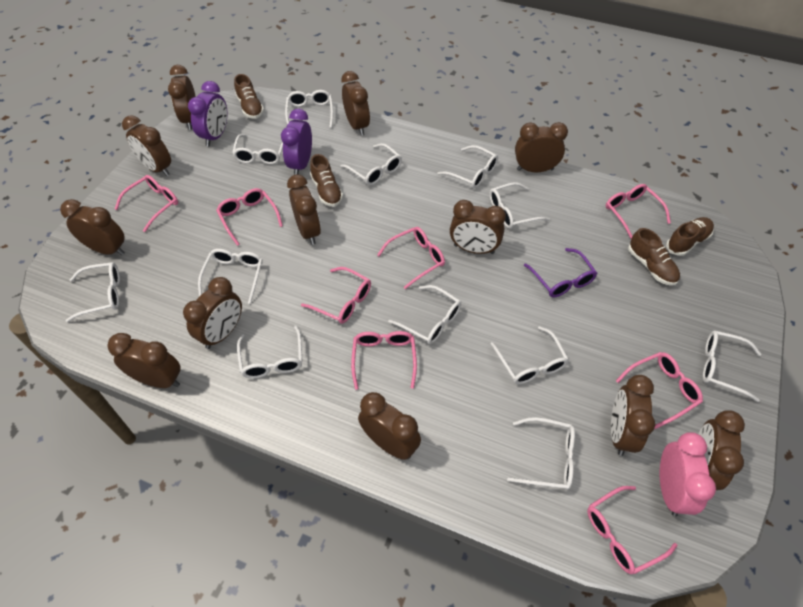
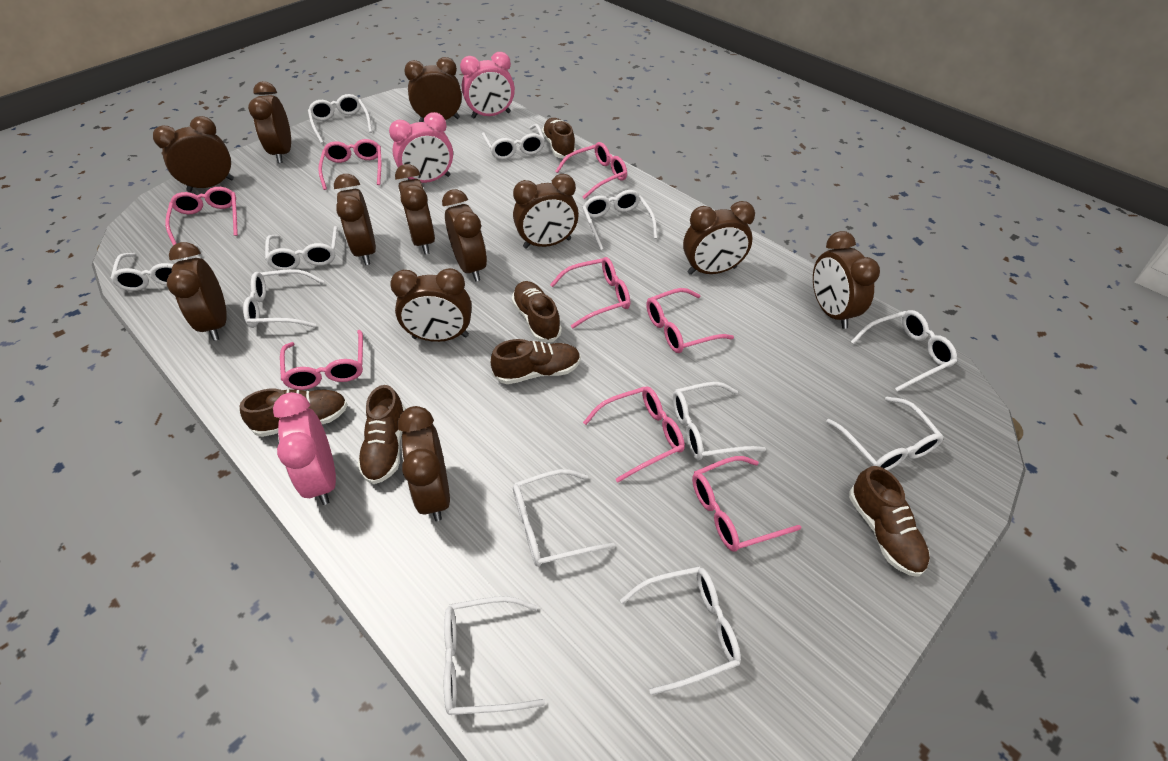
brown shoe: 4 -> 6
pink clock: 1 -> 3
purple clock: 2 -> 0
purple glasses: 1 -> 0

